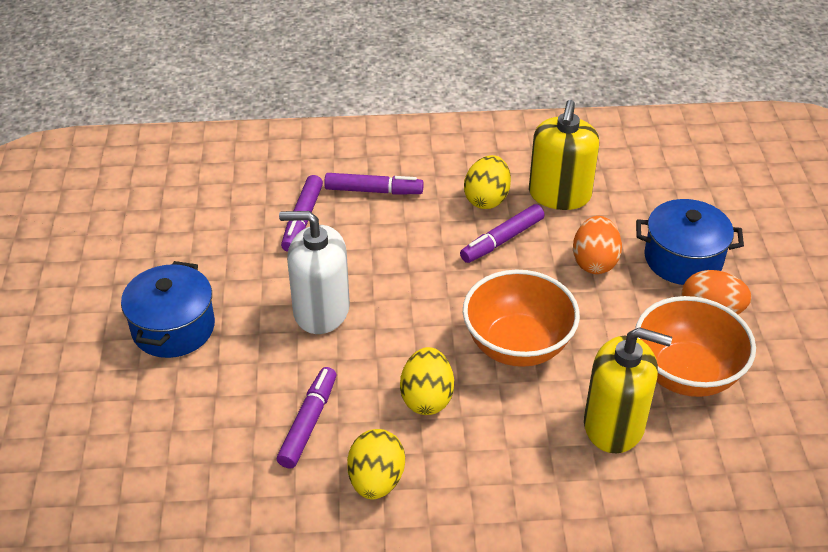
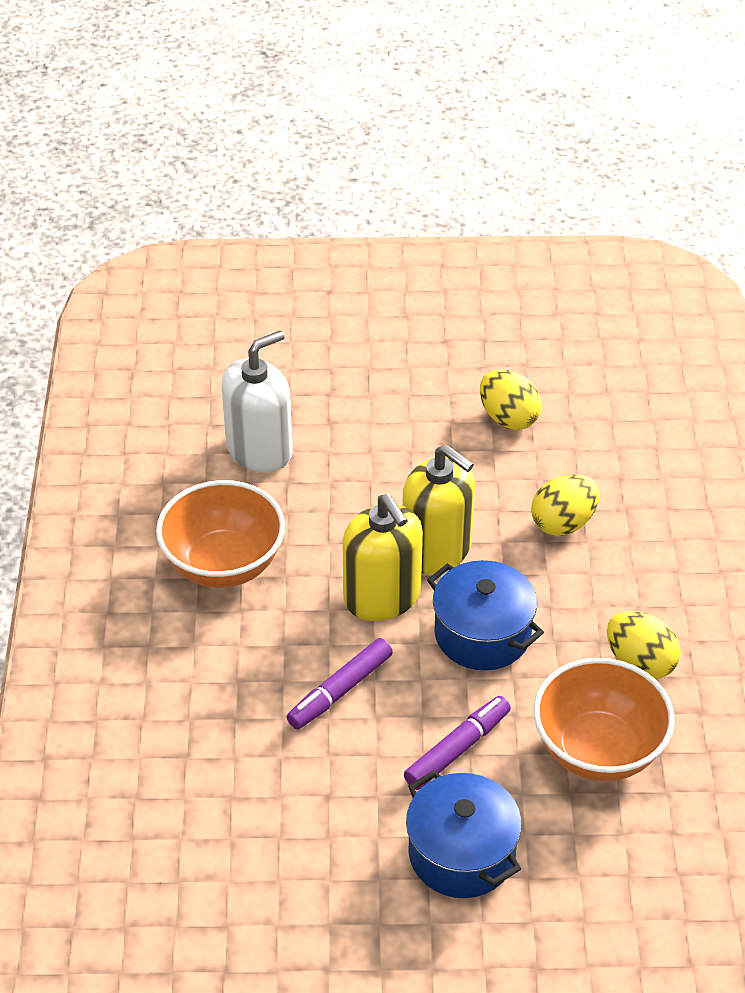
orange egg: 2 -> 0
purple marker: 4 -> 2

